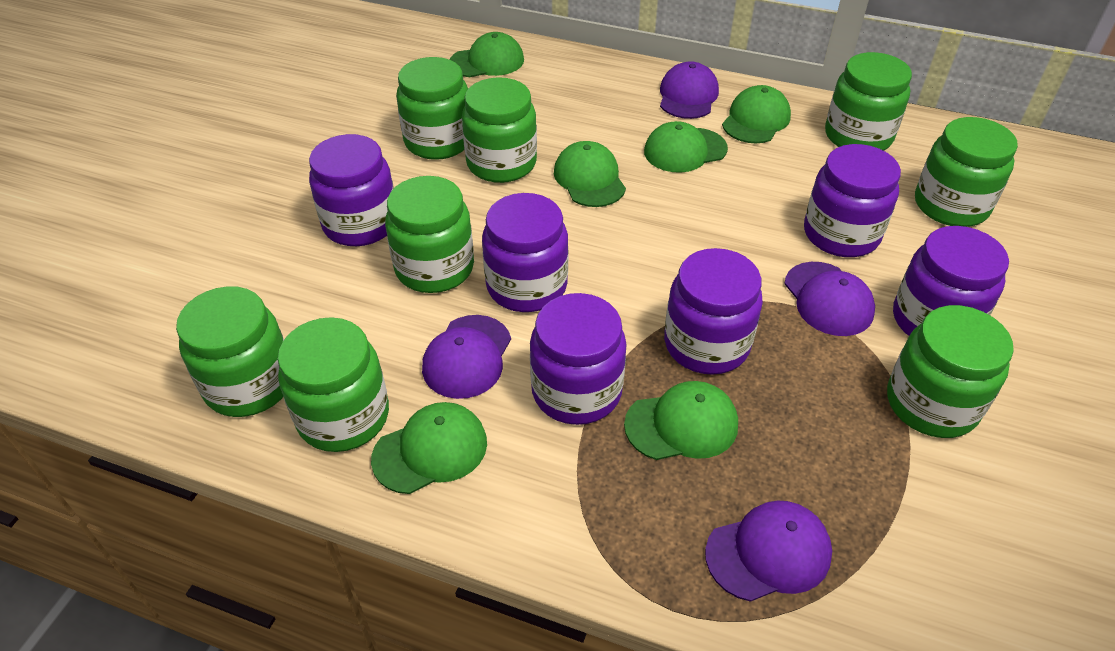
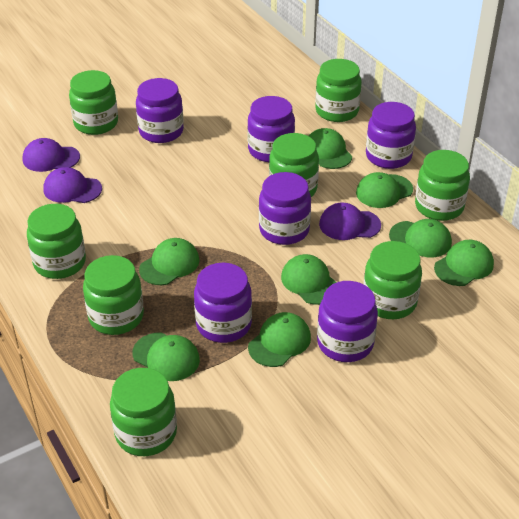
green cap: 6 -> 8
purple cap: 4 -> 3

